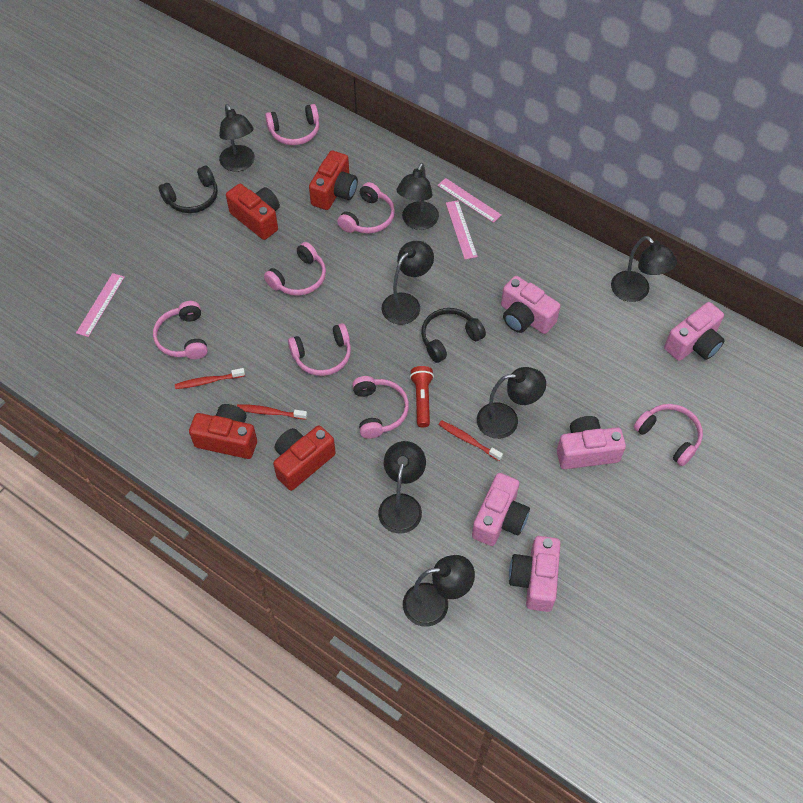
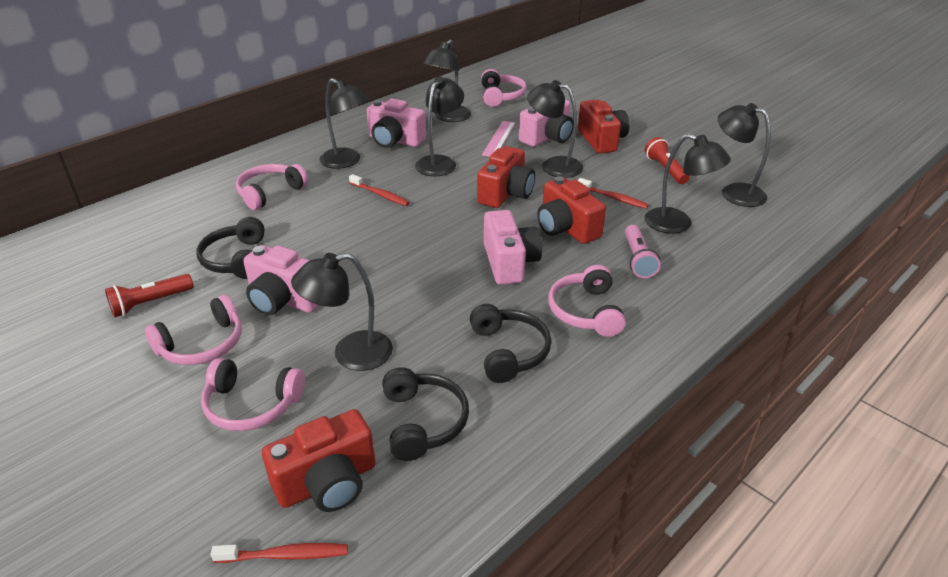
black headphones: 2 -> 3
pink camera: 5 -> 4
pink flashlight: 0 -> 1
pink headphones: 7 -> 5
pink ruler: 3 -> 1
red flashlight: 1 -> 2

